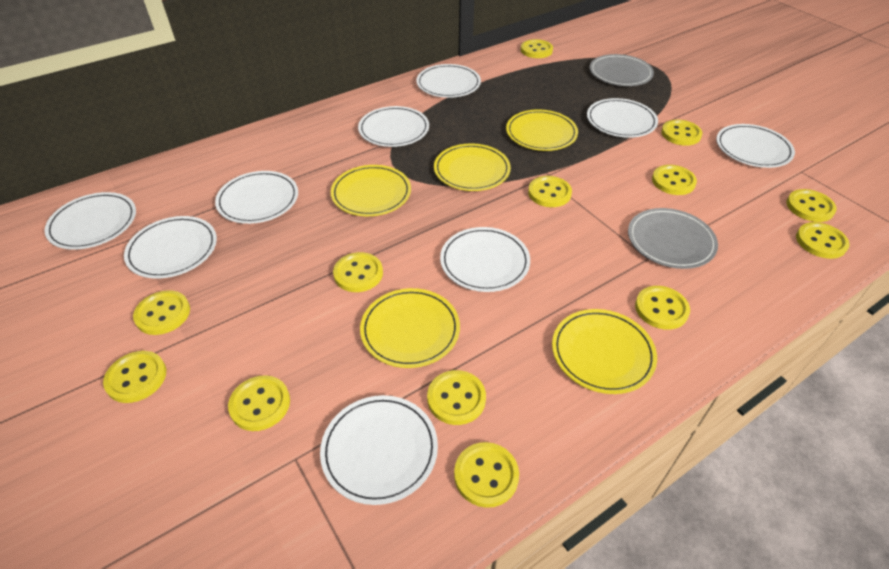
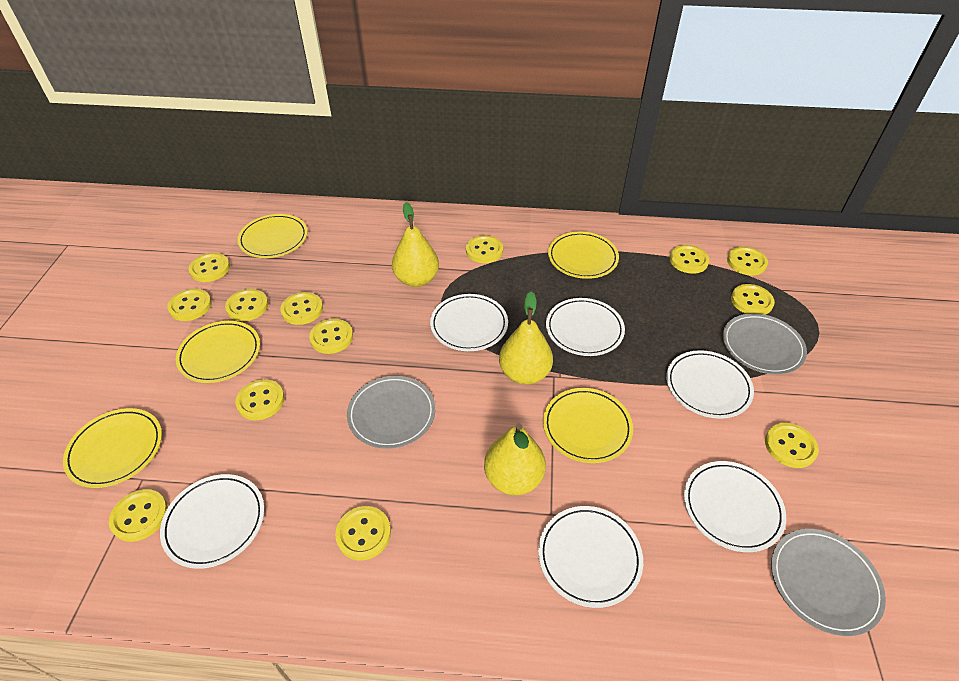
grey plate: 2 -> 3
white plate: 9 -> 6
yellow pear: 0 -> 3

